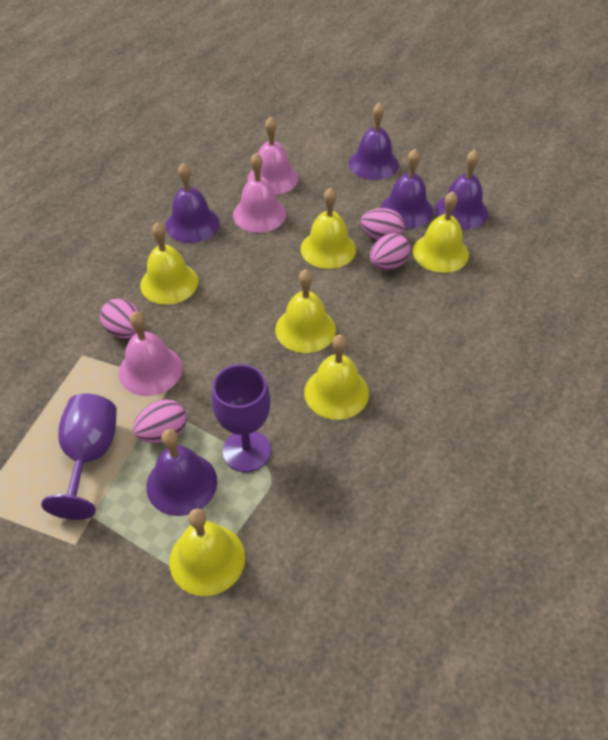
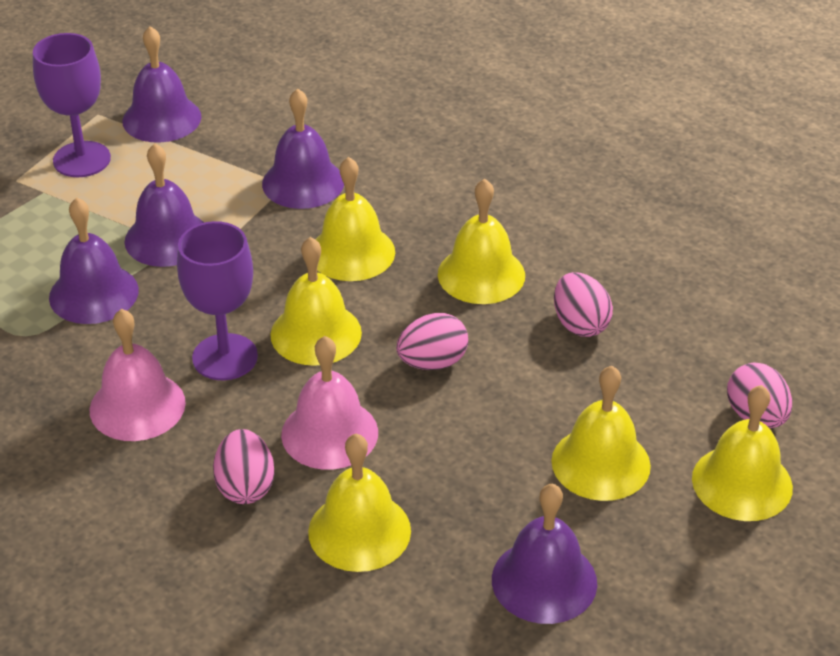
pink bell: 3 -> 2

